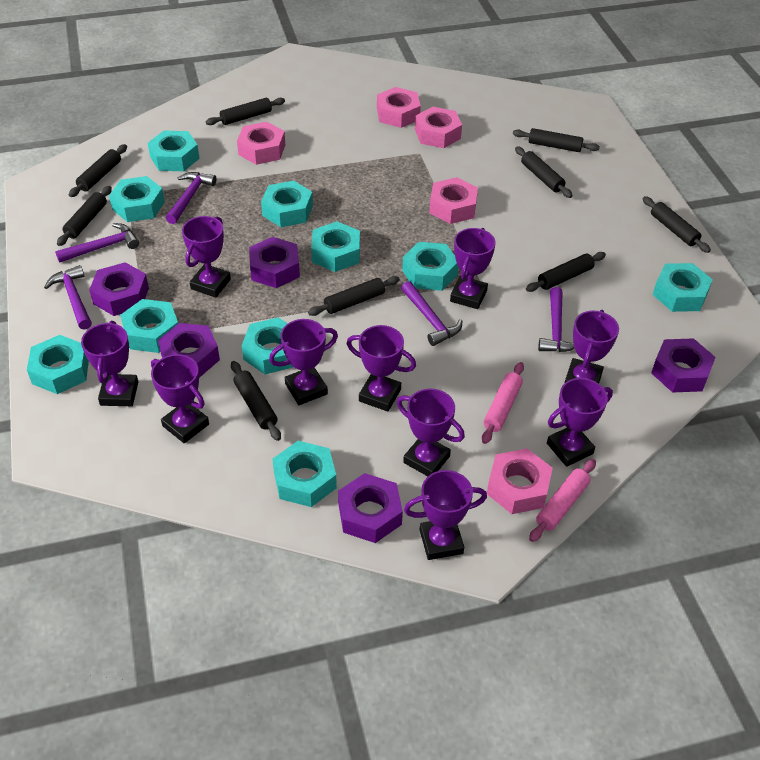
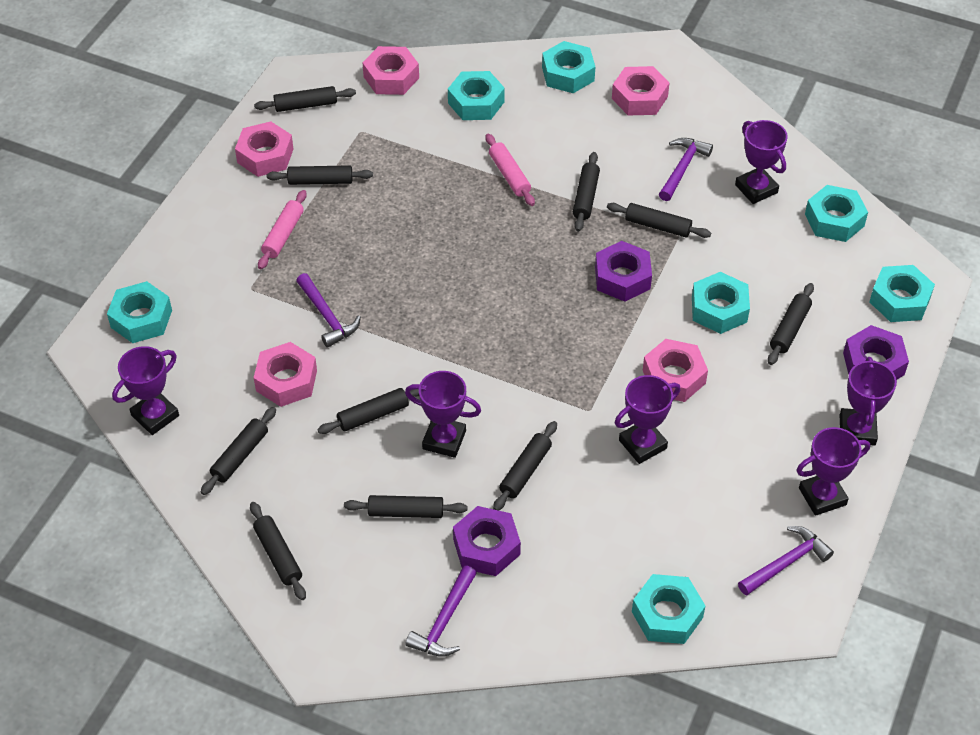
black rolling pin: 9 -> 10
purple hammer: 5 -> 4
purple nut: 5 -> 3
purple trophy: 10 -> 6
turquoise nut: 10 -> 7

